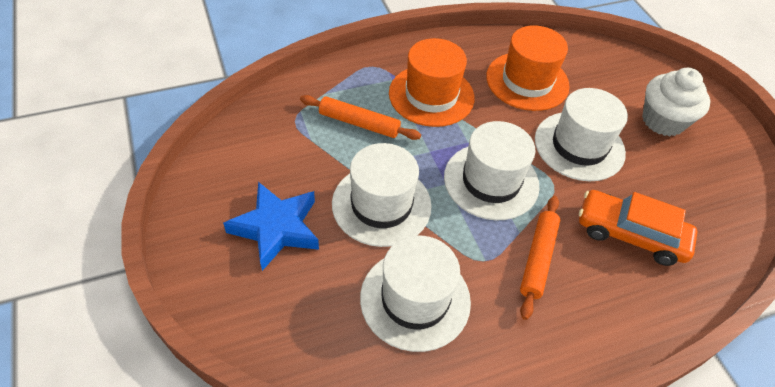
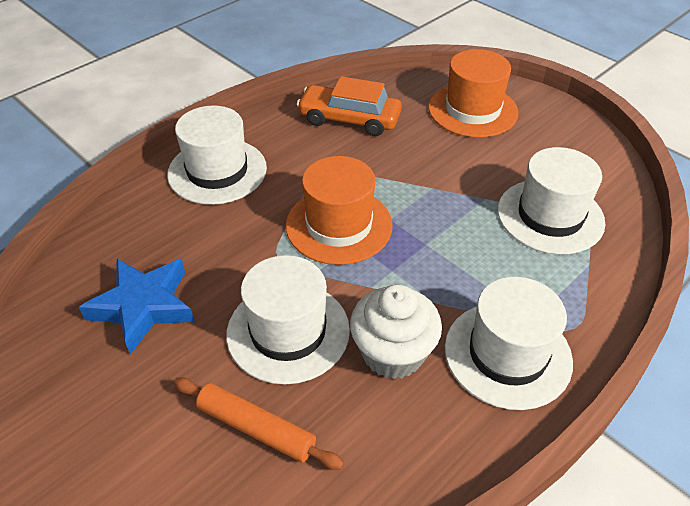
orange rolling pin: 2 -> 1

